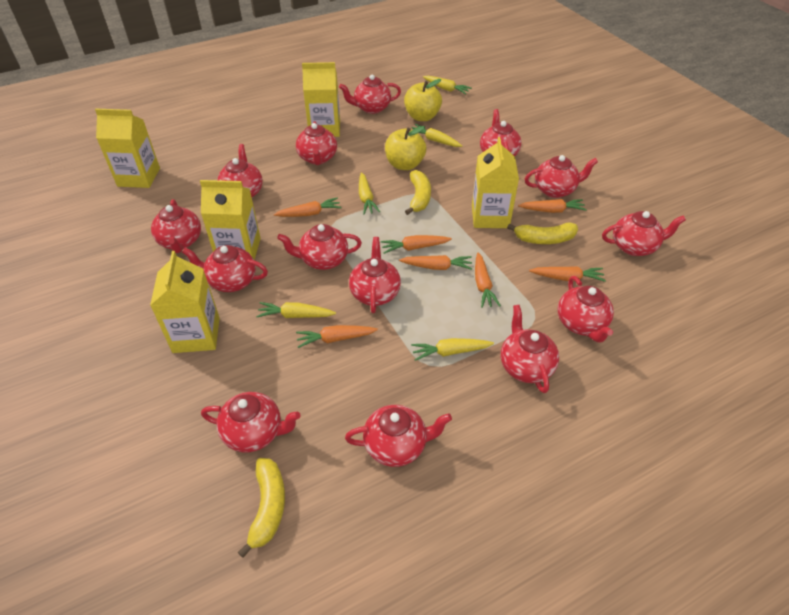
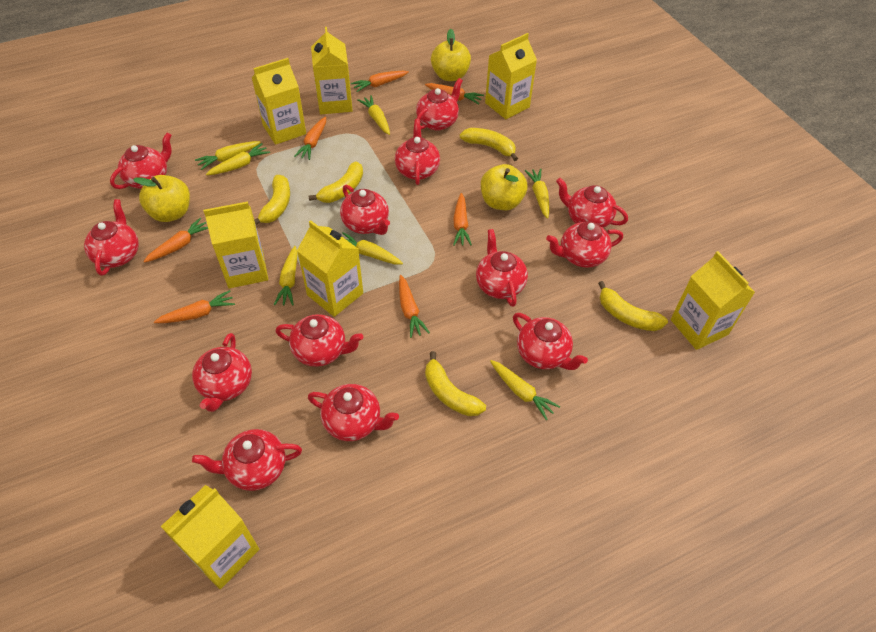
red teapot: 14 -> 13
yellow apple: 2 -> 3
yellow banana: 3 -> 5
yellow carrot: 5 -> 7
yellow carton: 5 -> 7

